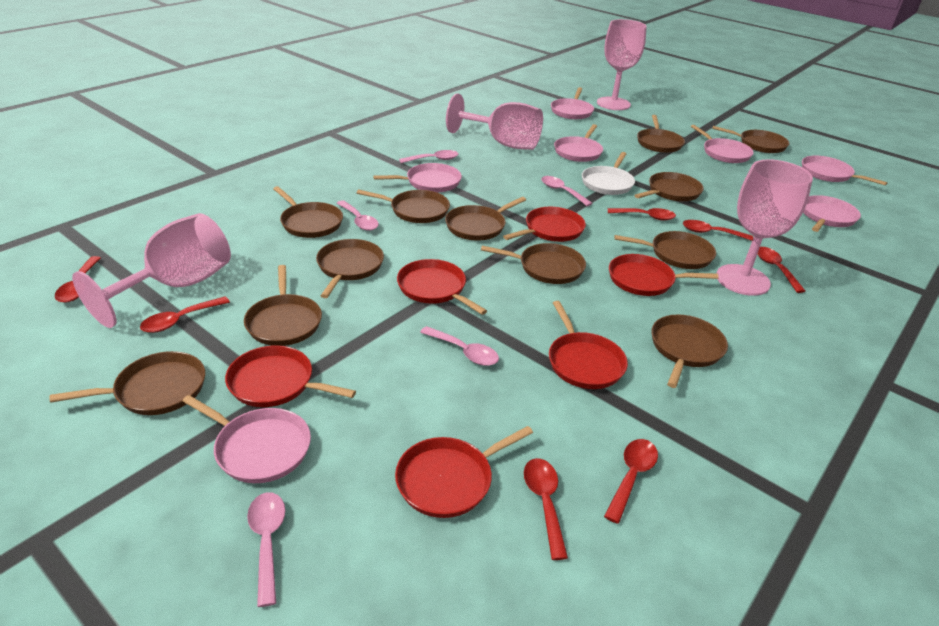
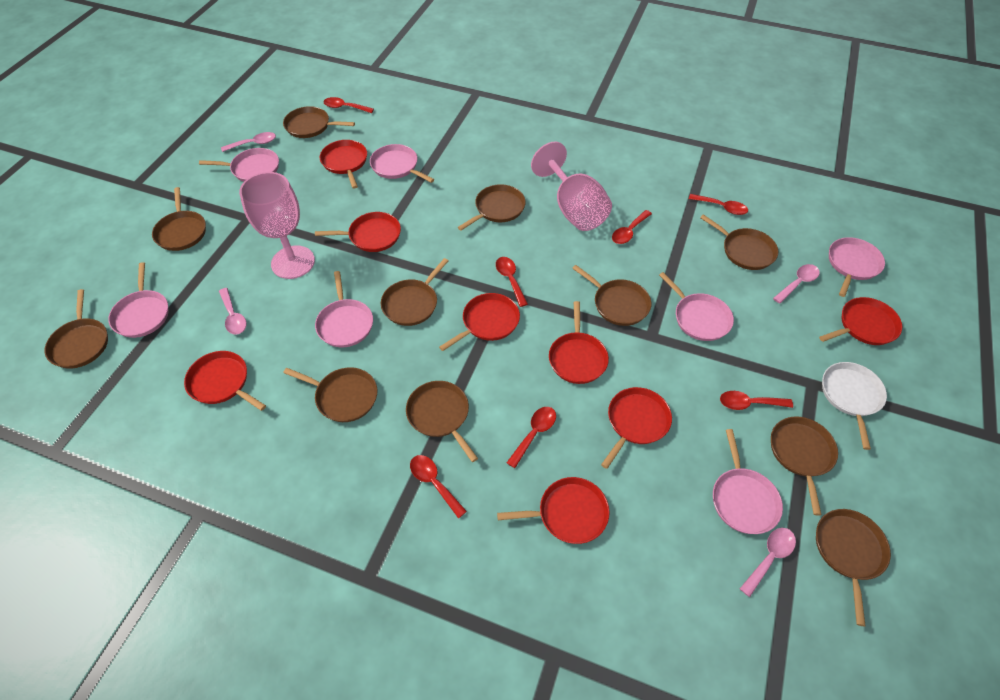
brown pan: 12 -> 11
pink goblet: 4 -> 2
pink spoon: 5 -> 4
red pan: 6 -> 8

